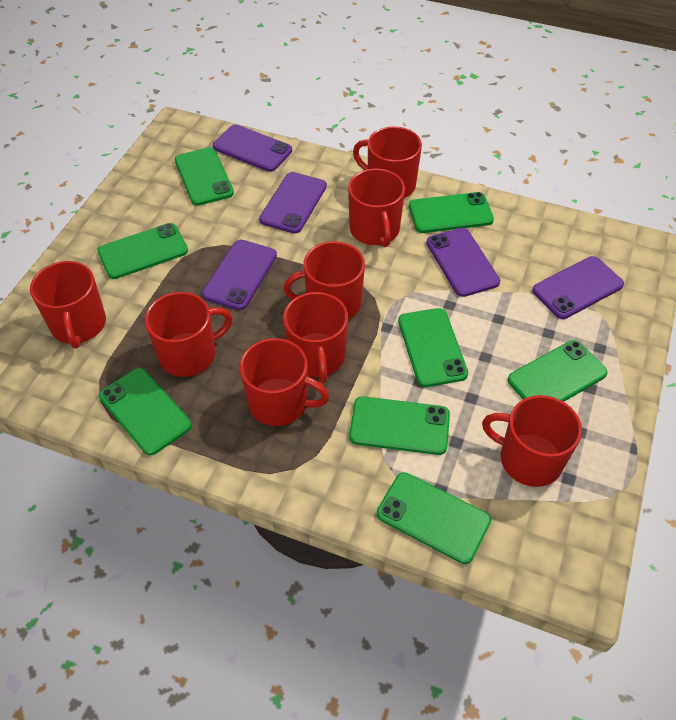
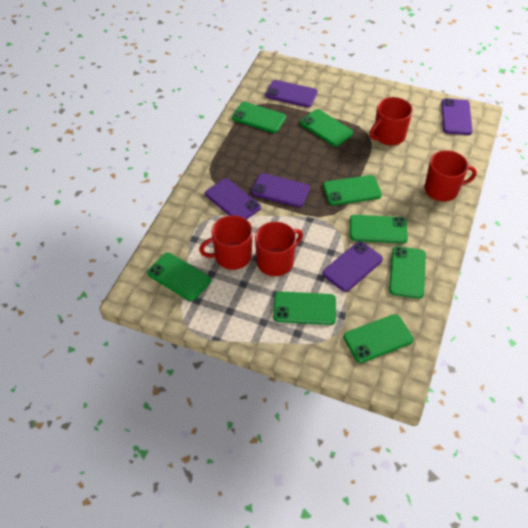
red mug: 8 -> 4

